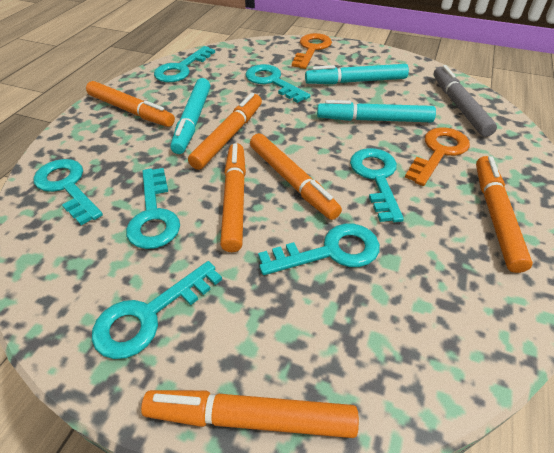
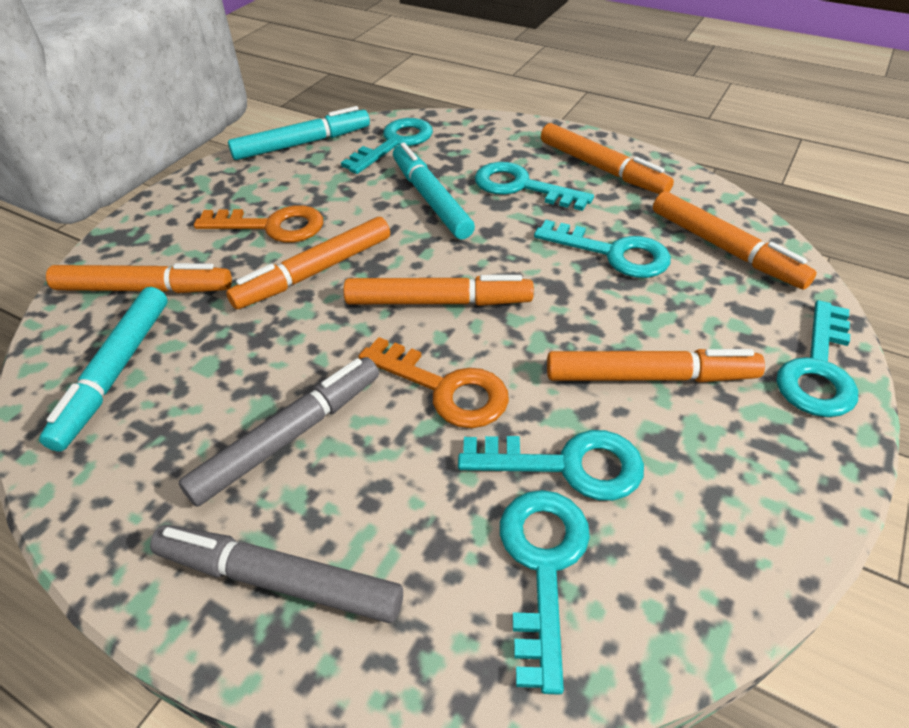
grey marker: 1 -> 2
turquoise key: 7 -> 6

